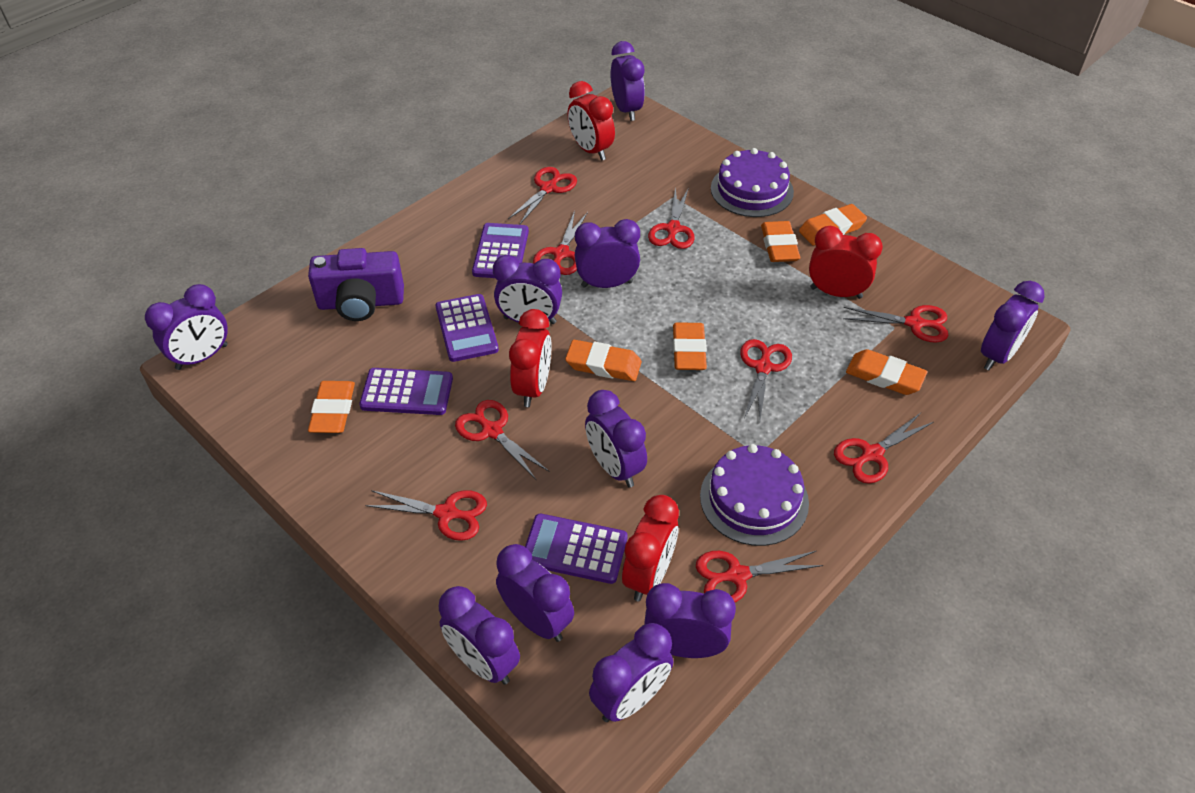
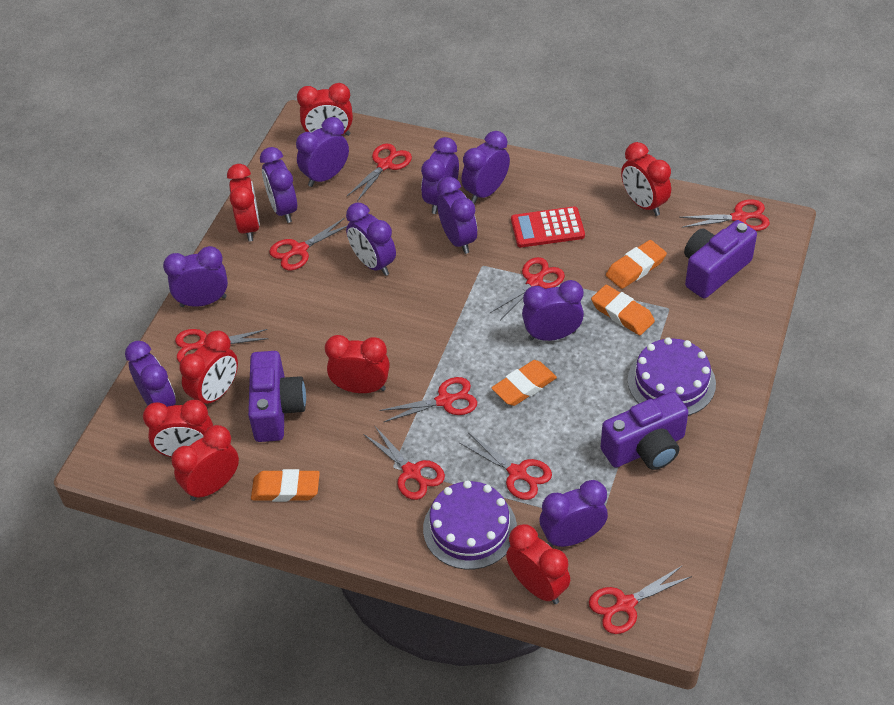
orange eraser: 6 -> 4
purple calculator: 4 -> 0
purple camera: 1 -> 3
red calculator: 0 -> 1
red clock: 4 -> 8

